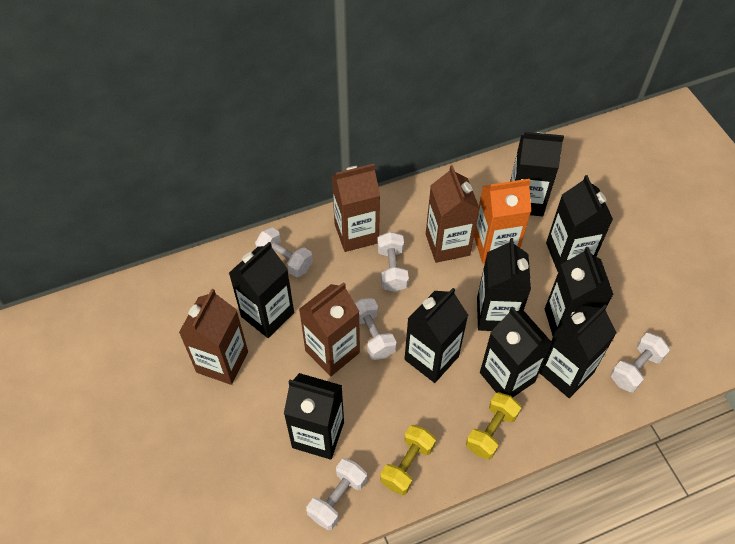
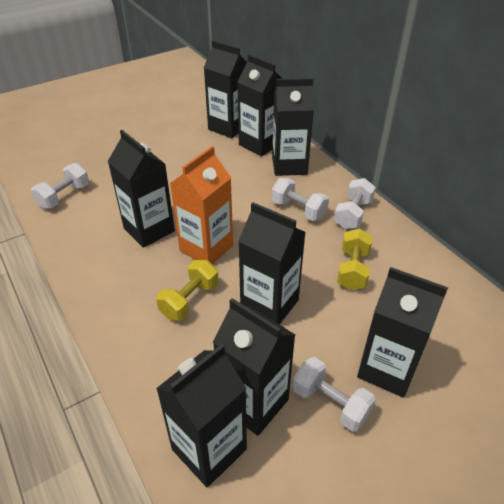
black carton: 9 -> 8
brown carton: 4 -> 0
white dumbbell: 5 -> 4

